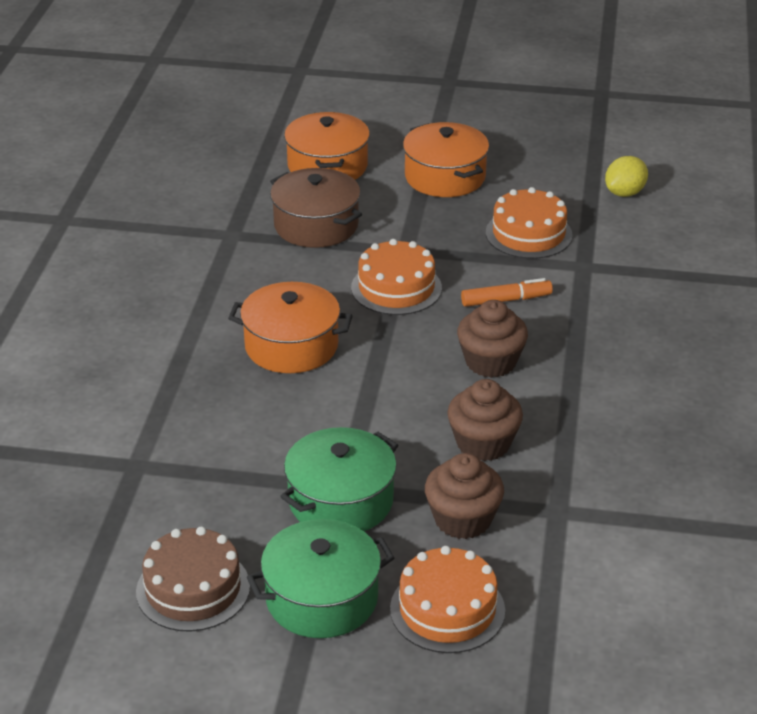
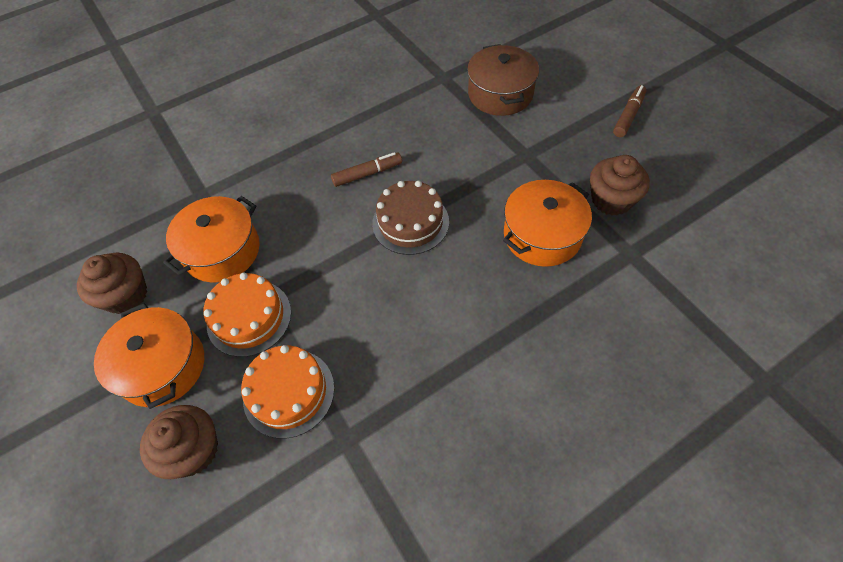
brown marker: 0 -> 2
green pot: 2 -> 0
orange cake: 3 -> 2
orange marker: 1 -> 0
yellow lemon: 1 -> 0

